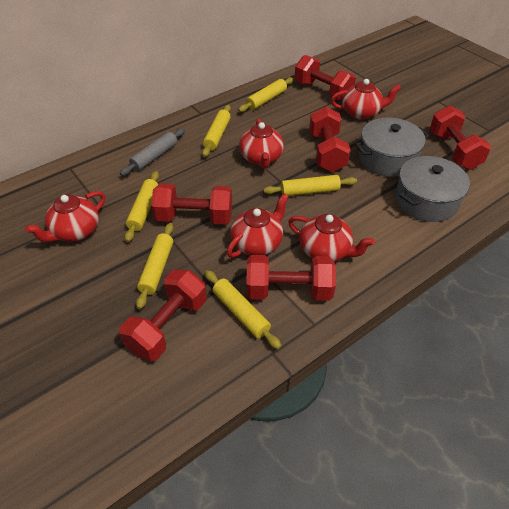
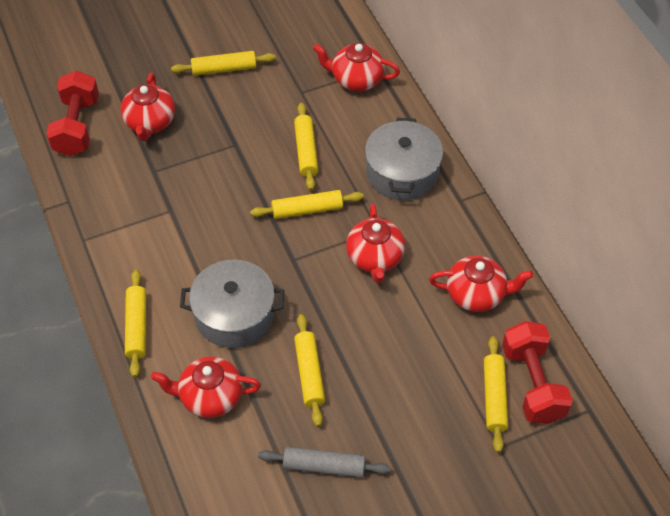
red dumbbell: 6 -> 2

